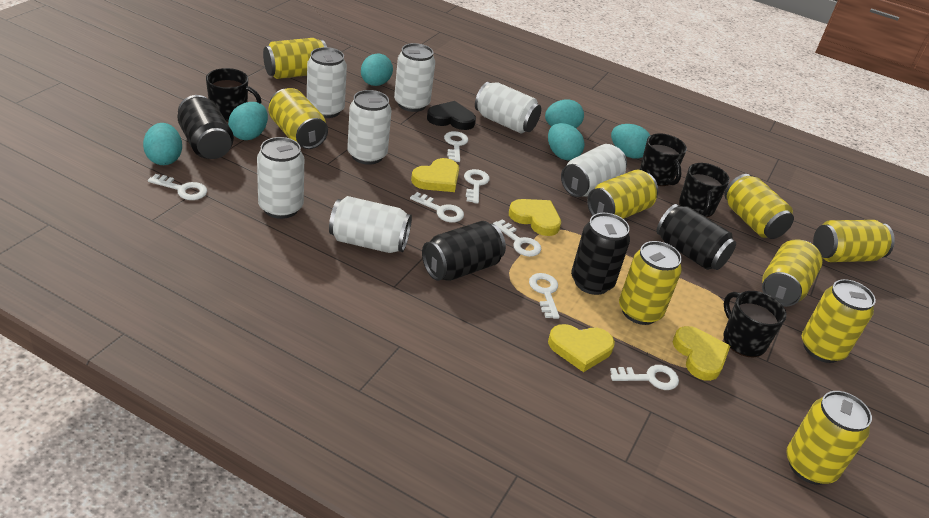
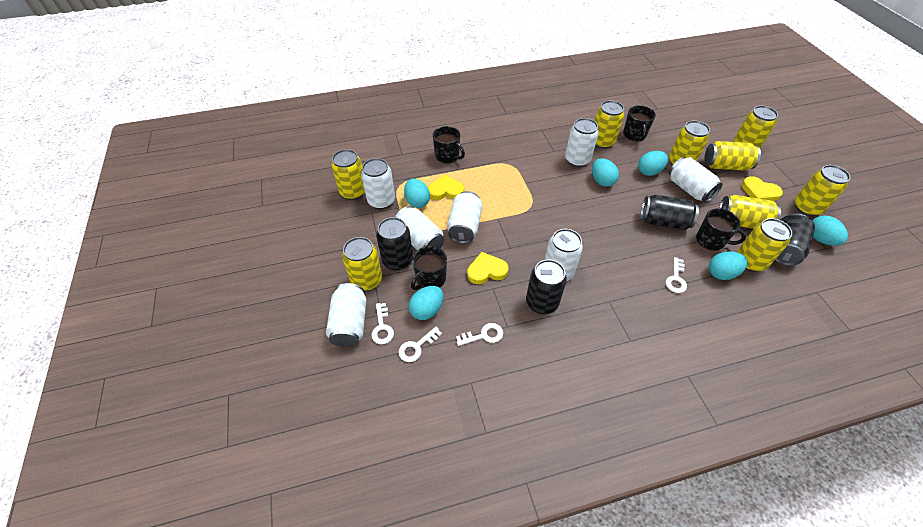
black heart: 1 -> 0
white key: 7 -> 4
yellow heart: 4 -> 3

